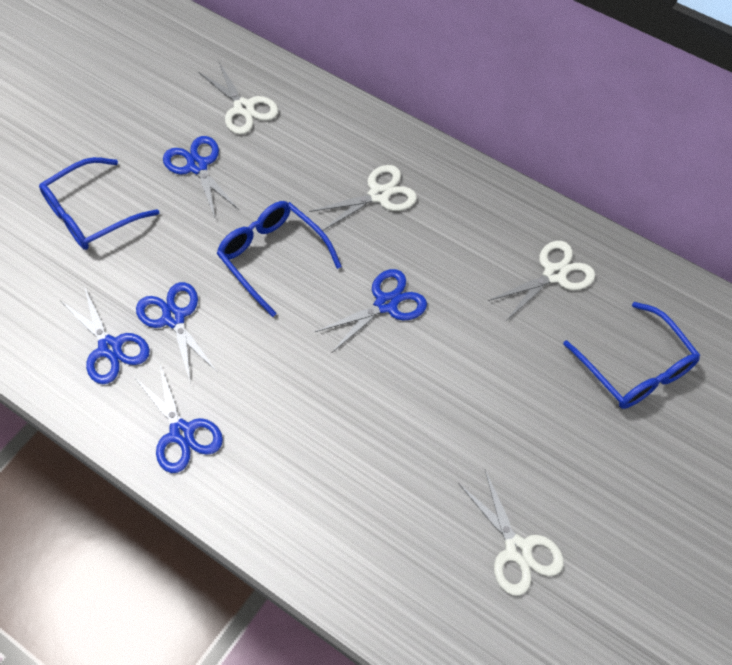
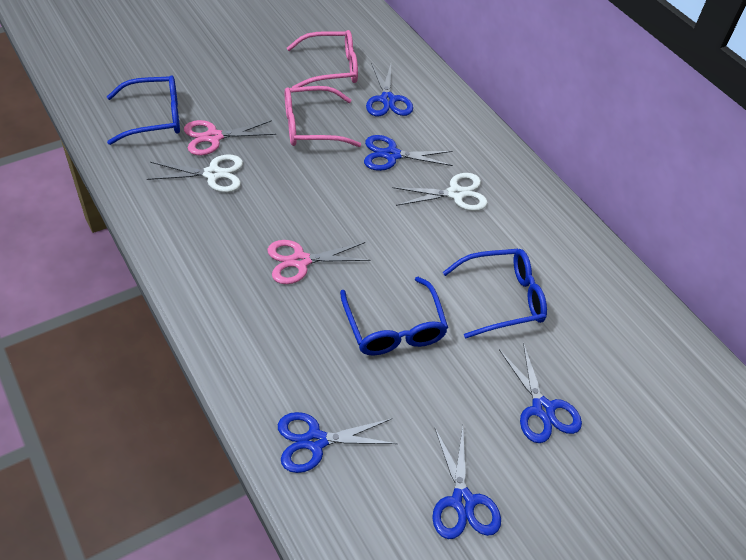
pink glasses: 0 -> 2
pink scissors: 0 -> 2
white scissors: 4 -> 2

